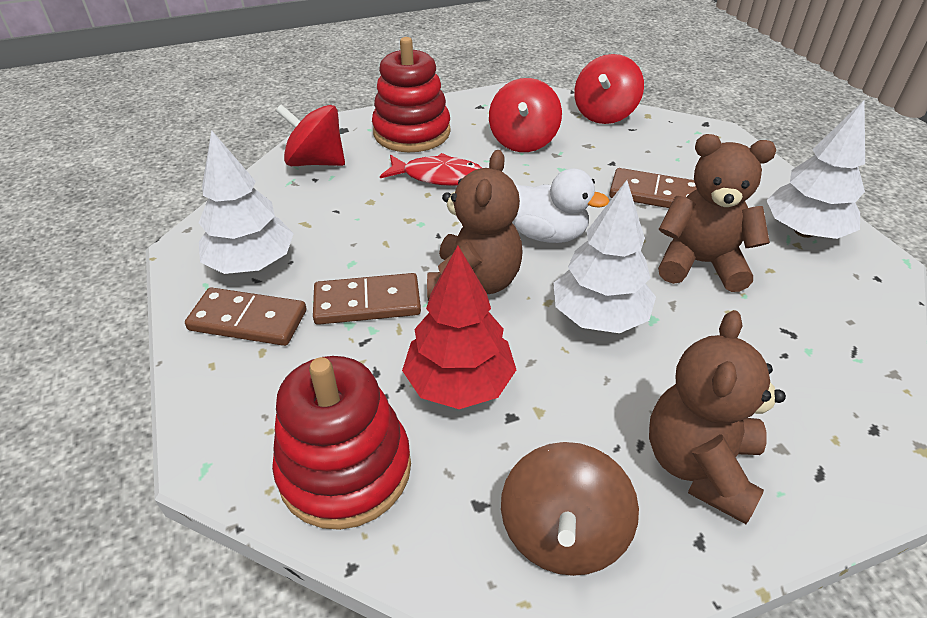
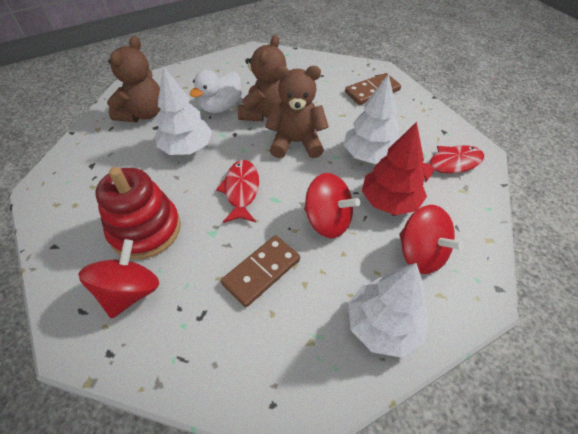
brown domino: 3 -> 2
brown spinning top: 1 -> 0
red fish: 1 -> 2
red stacking toy: 2 -> 1

